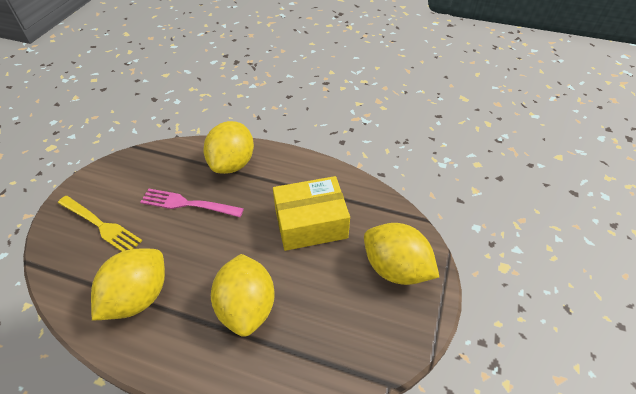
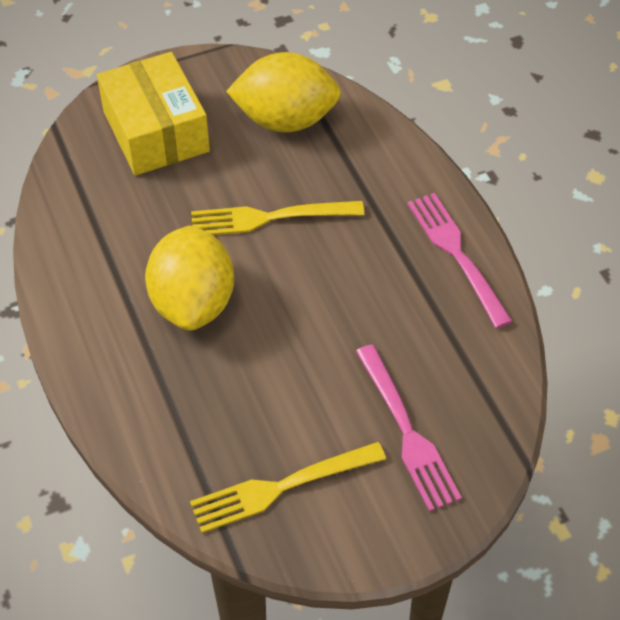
pink fork: 1 -> 2
yellow fork: 1 -> 2
yellow lemon: 4 -> 2

